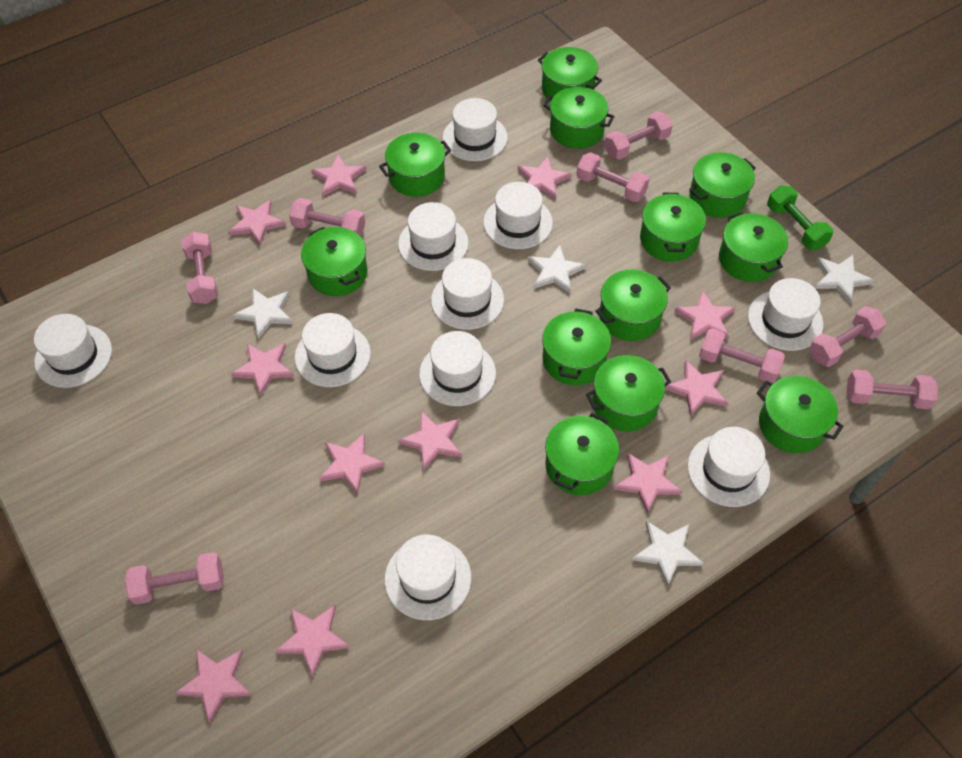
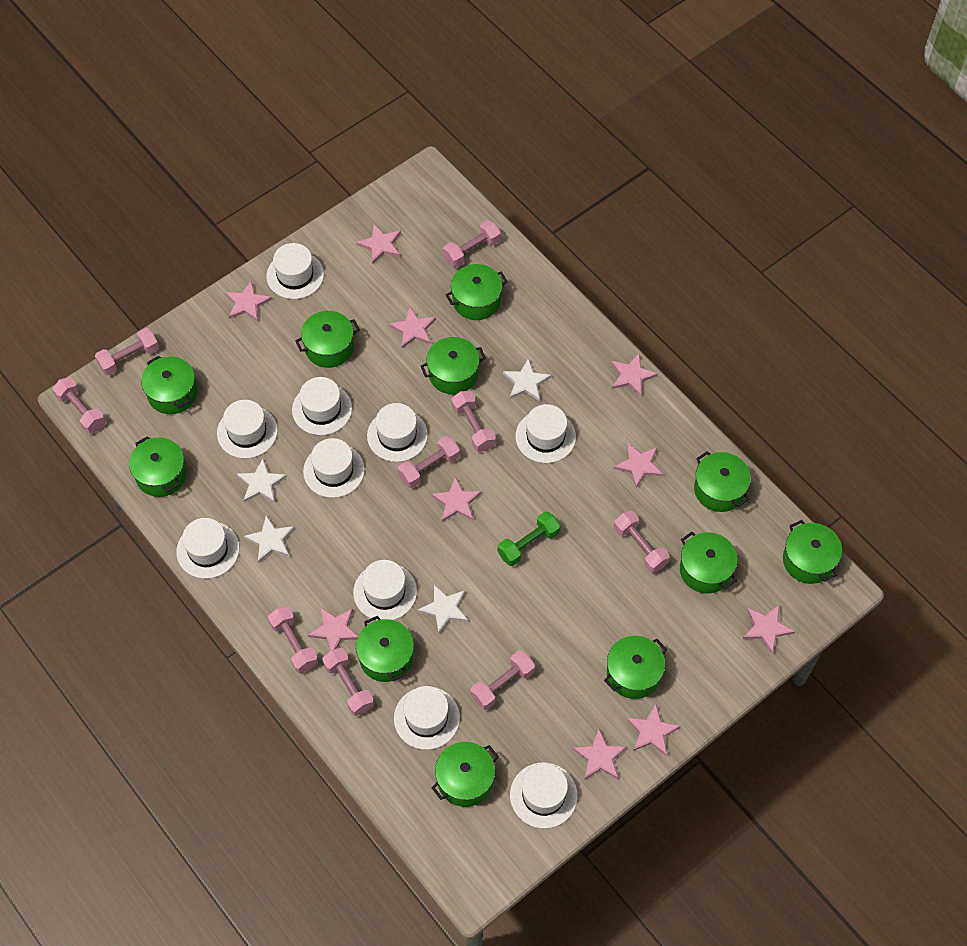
green pot: 12 -> 11
pink dumbbell: 8 -> 9
pink star: 11 -> 10

